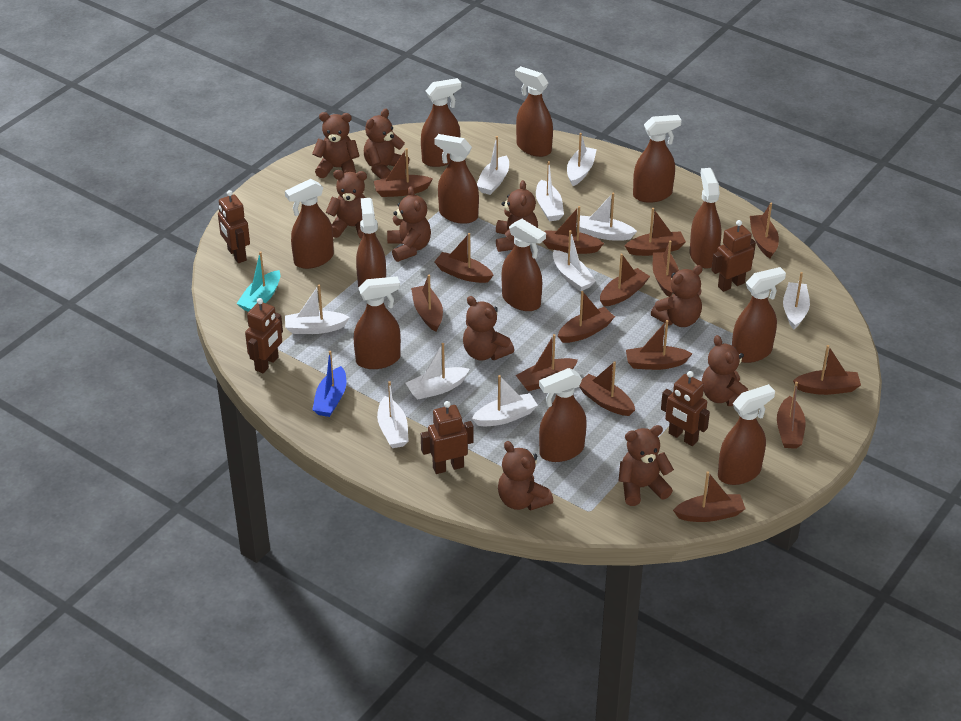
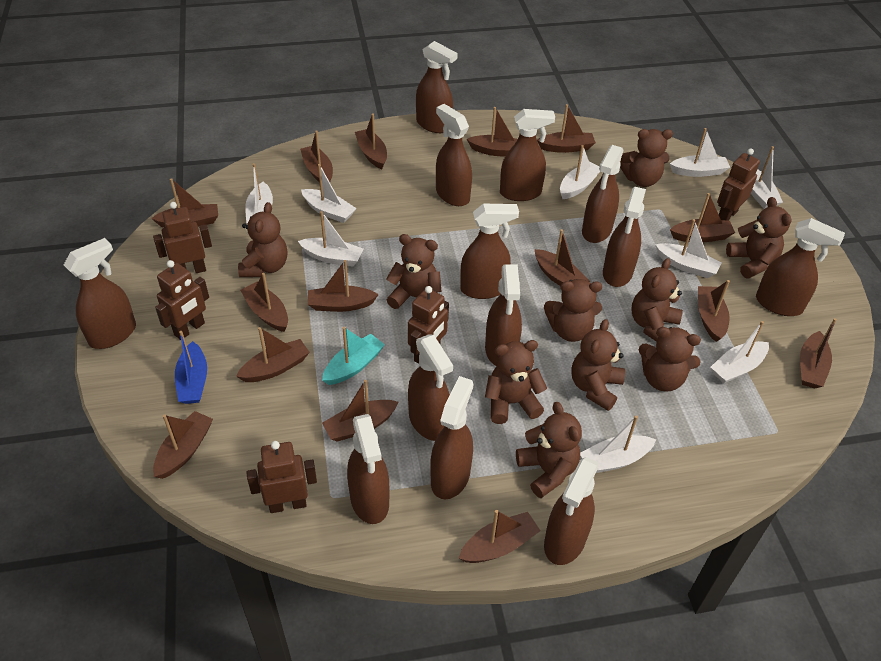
brown spray bottle: 12 -> 13
white boat: 10 -> 9

